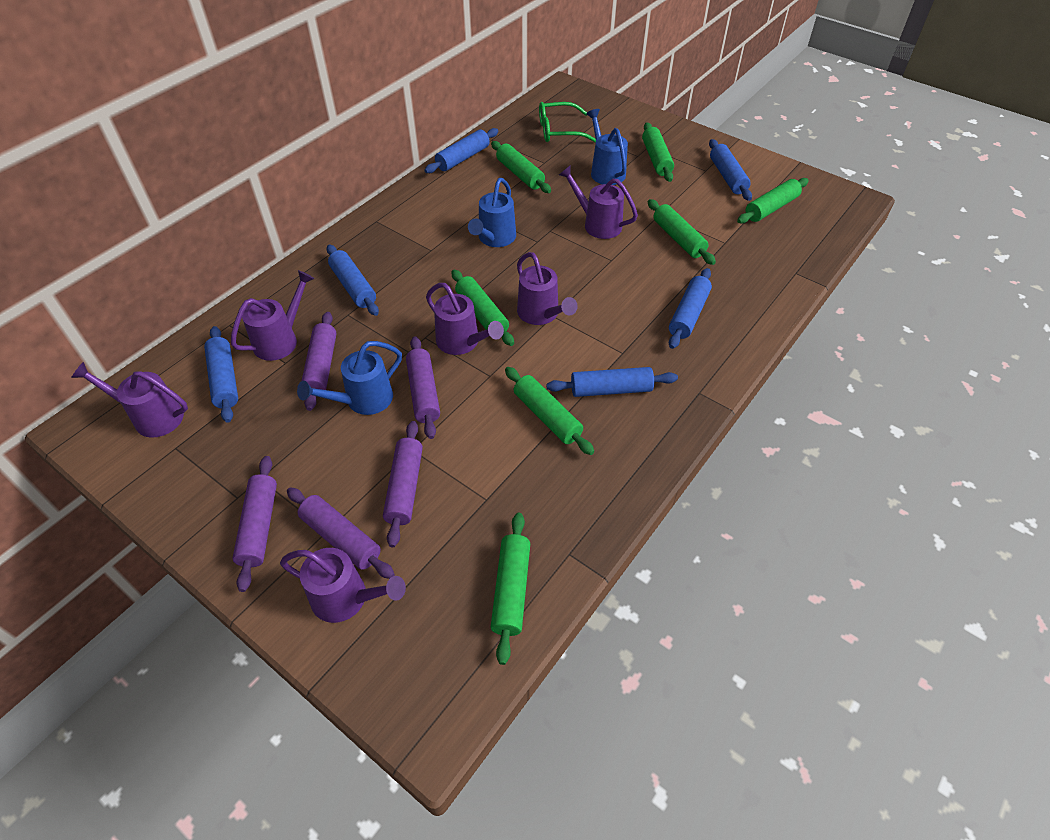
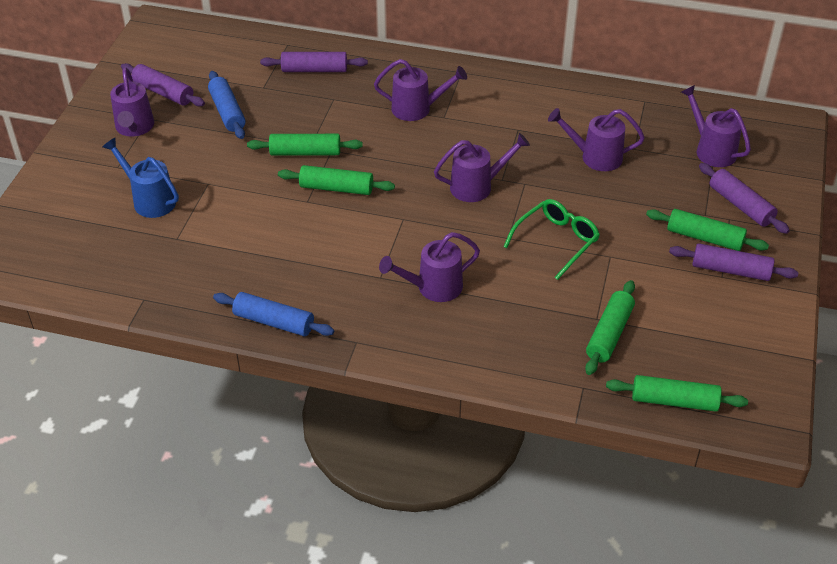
blue rolling pin: 6 -> 2
blue watering can: 3 -> 1
green rolling pin: 7 -> 5
purple rolling pin: 5 -> 4

